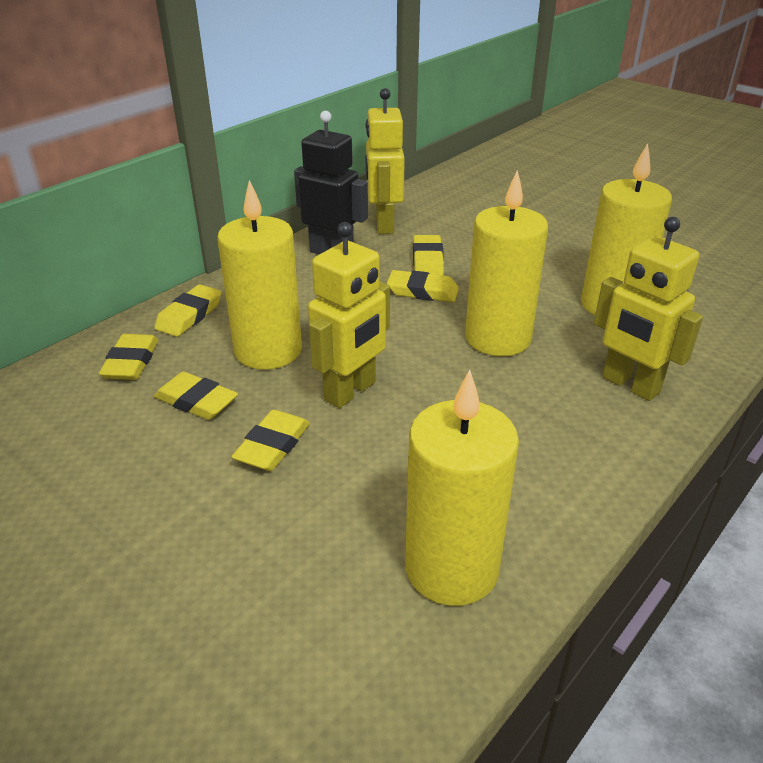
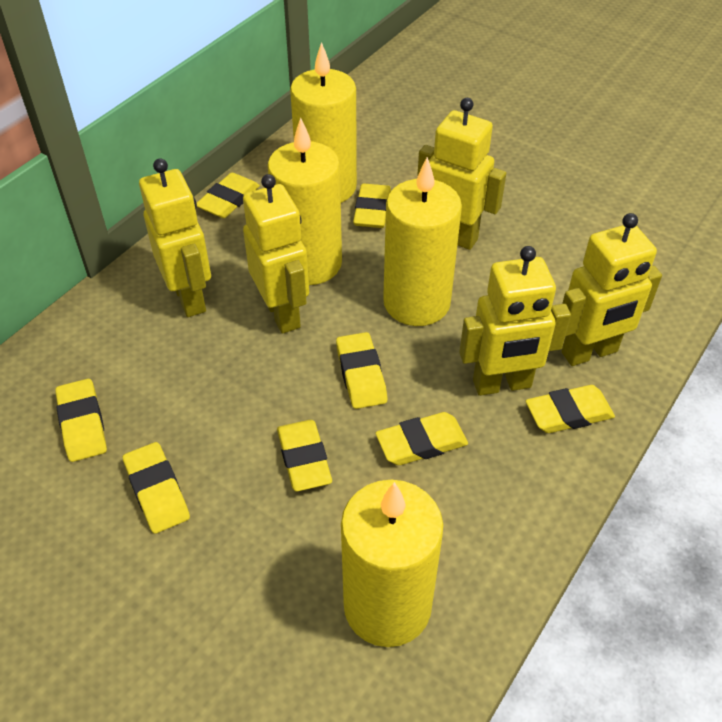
black robot: 1 -> 0
yellow eraser: 6 -> 8
yellow robot: 3 -> 5

